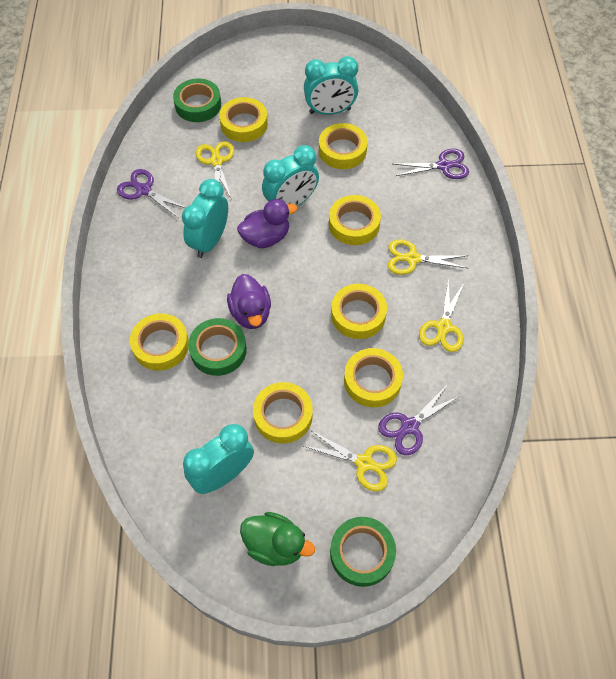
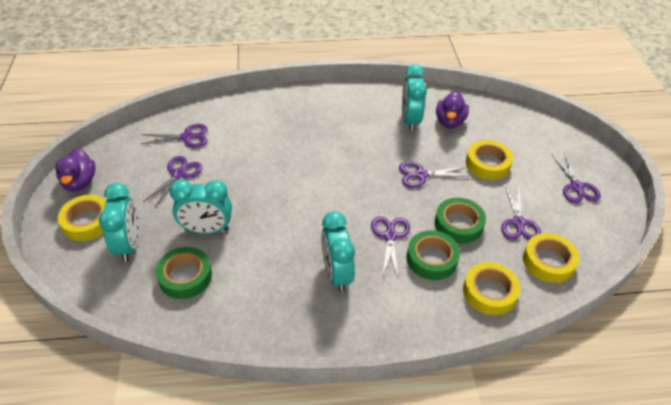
green duck: 1 -> 0
purple scissors: 3 -> 6
yellow scissors: 4 -> 0
yellow tape: 7 -> 4

